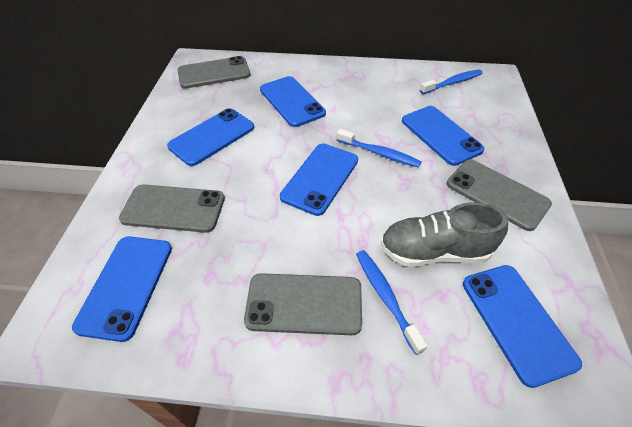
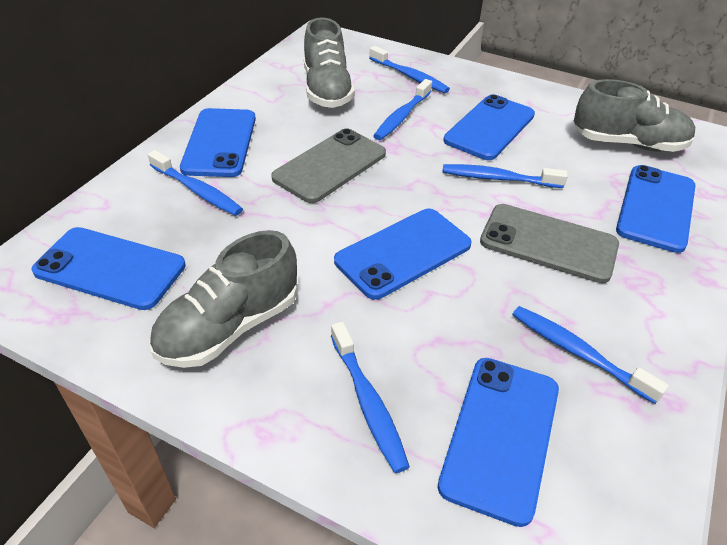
blue toothbrush: 3 -> 6
grey phone: 4 -> 2
grey shoe: 1 -> 3

